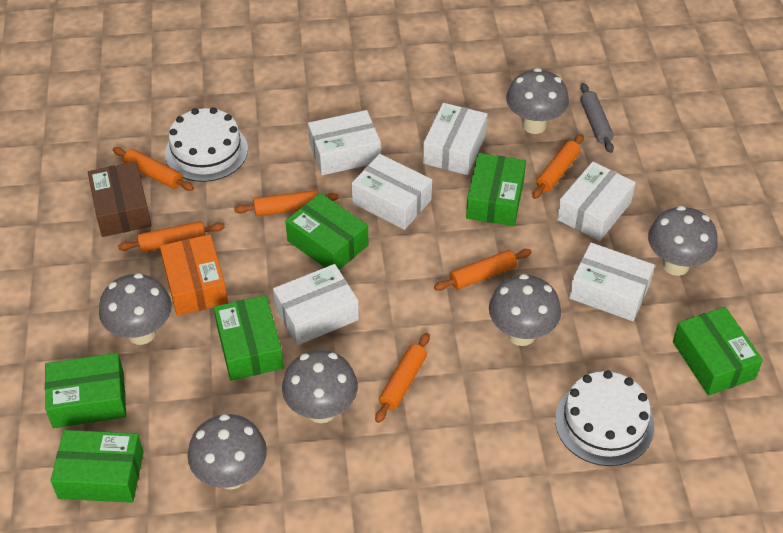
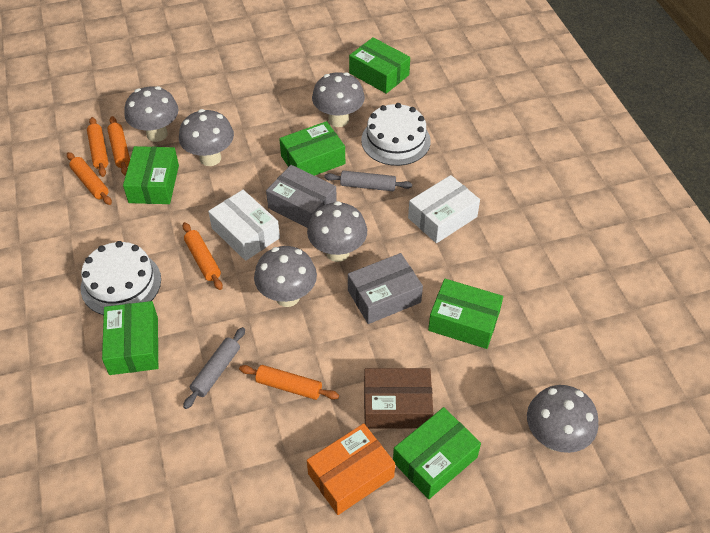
grey box: 0 -> 2
grey rolling pin: 1 -> 2
orange rolling pin: 6 -> 5
white box: 6 -> 2

